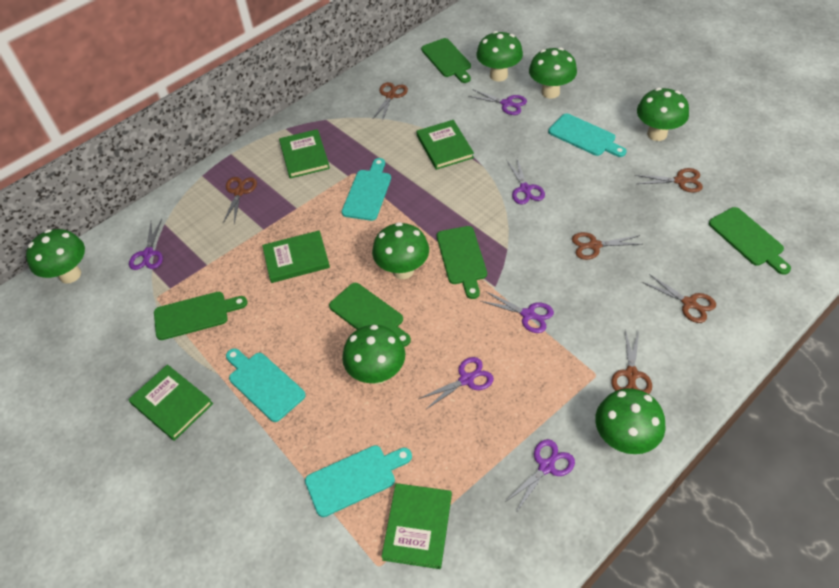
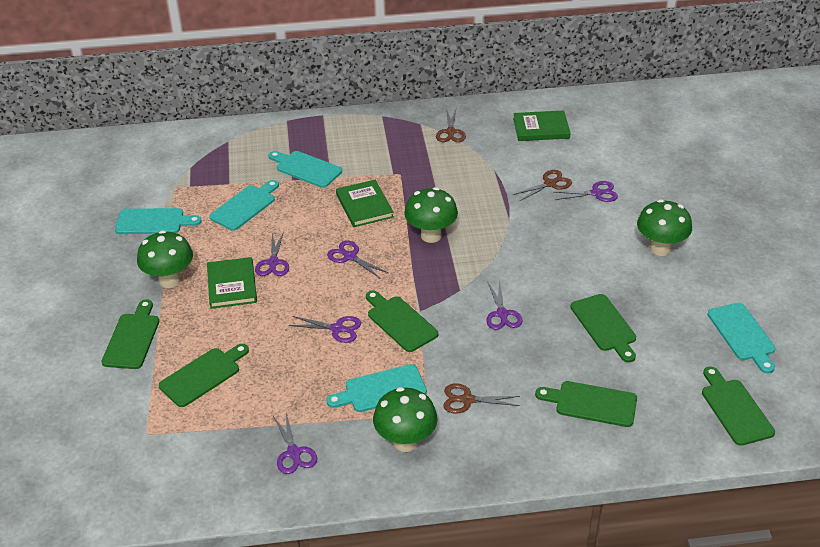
brown scissors: 6 -> 3
green book: 5 -> 3
green cutting board: 5 -> 6
green mushroom: 7 -> 4
turquoise cutting board: 4 -> 5

